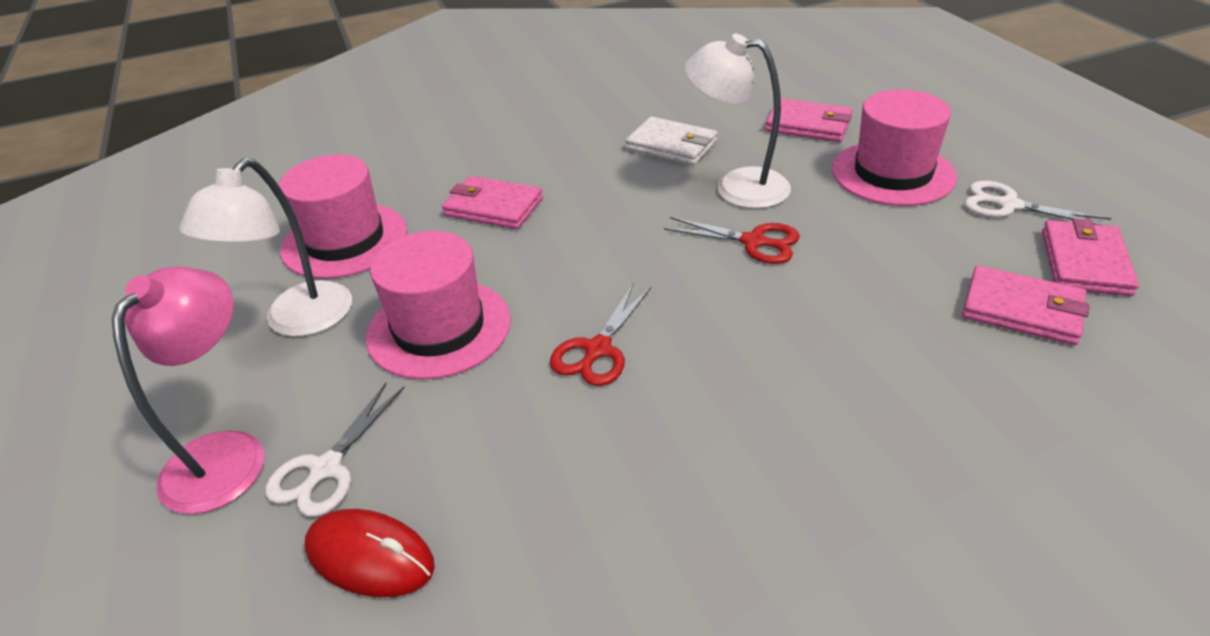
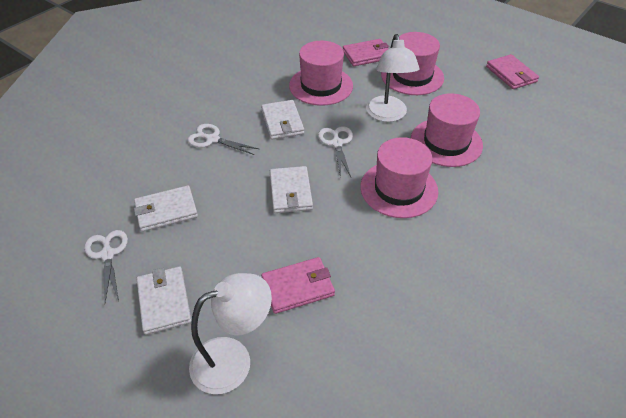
pink hat: 3 -> 4
pink lamp: 1 -> 0
pink wallet: 4 -> 3
red mouse: 1 -> 0
red scissors: 2 -> 0
white scissors: 2 -> 3
white wallet: 1 -> 4

